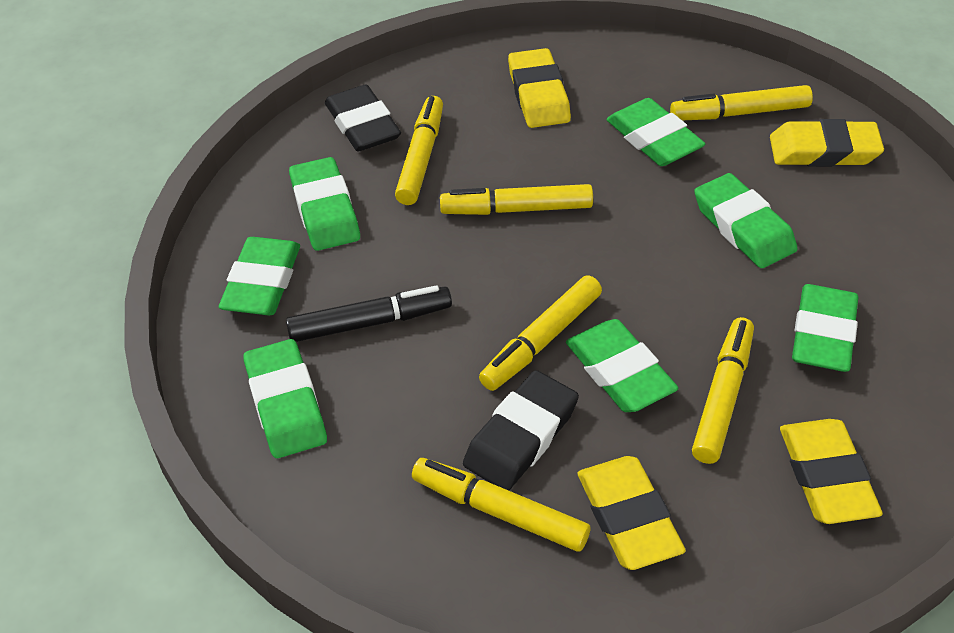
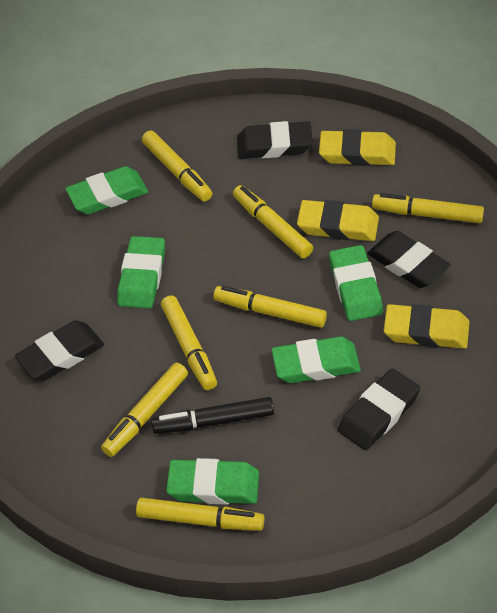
black eraser: 2 -> 4
green eraser: 7 -> 5
yellow eraser: 4 -> 3
yellow marker: 6 -> 7

